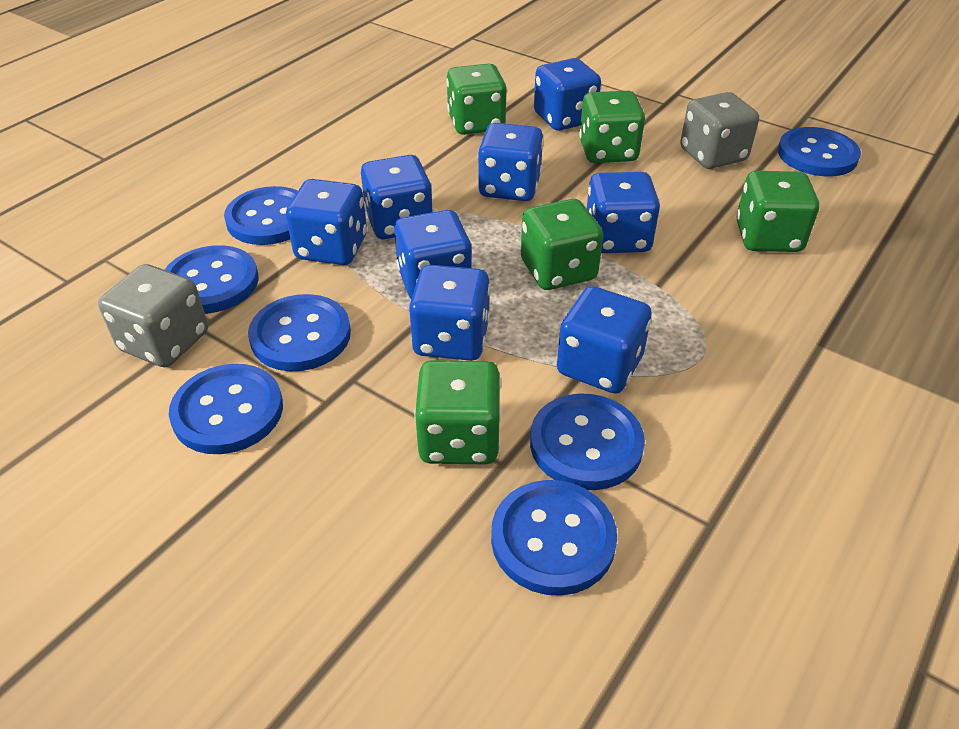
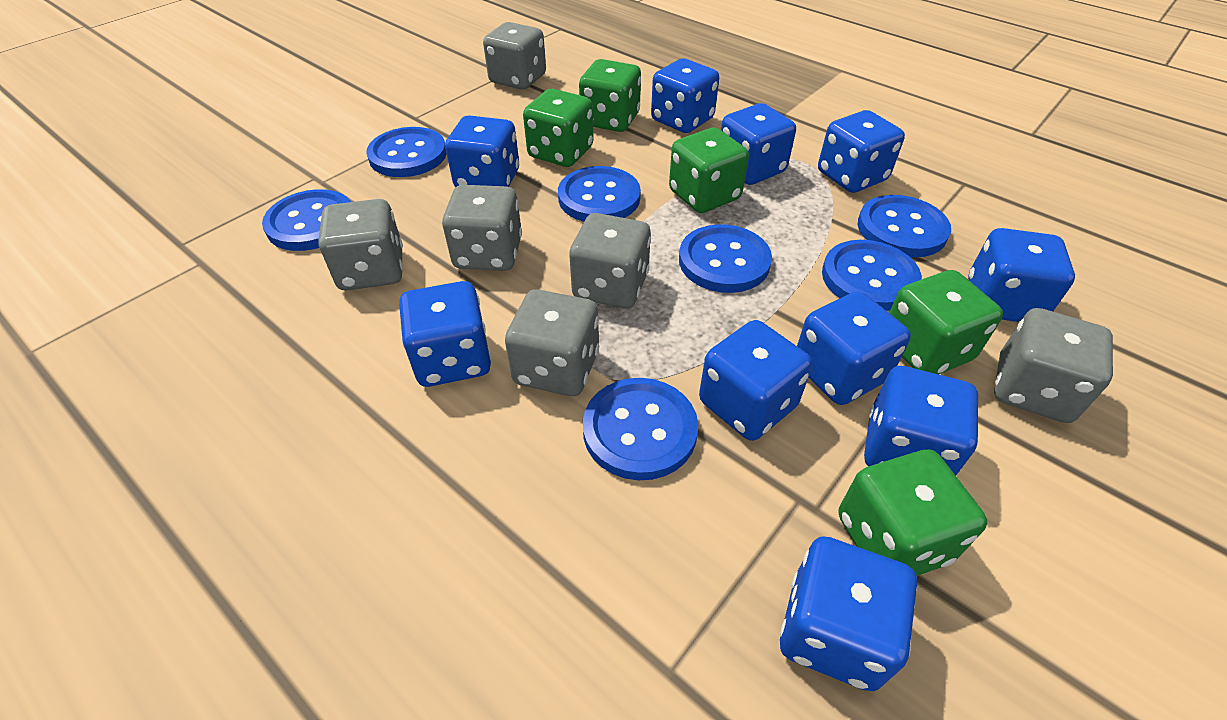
blue dice: 8 -> 10
grey dice: 2 -> 6

